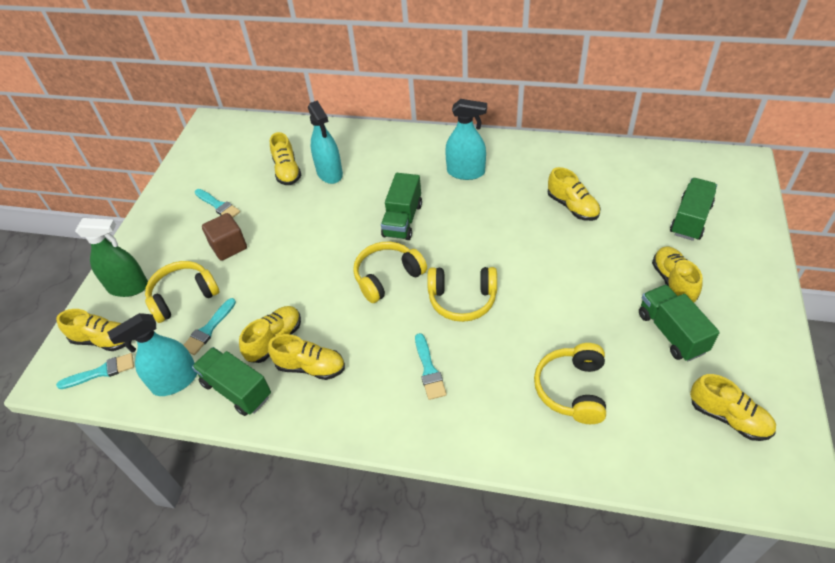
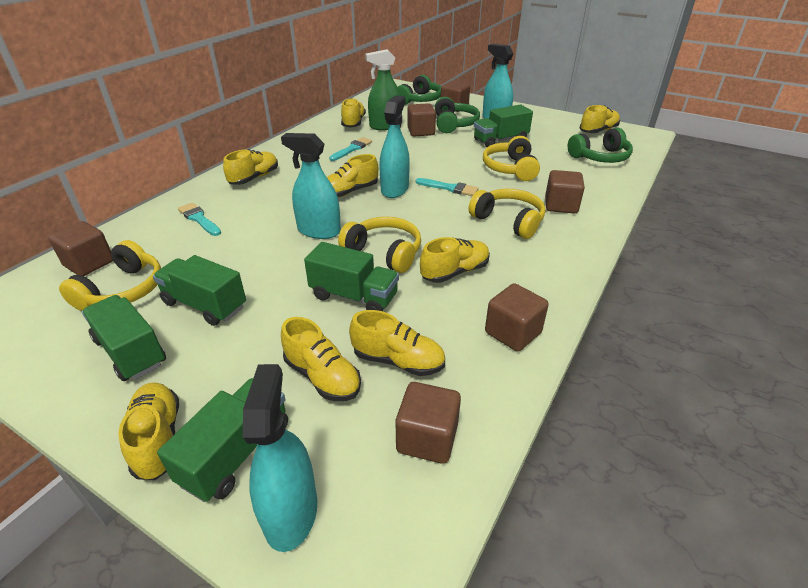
brown cube: 1 -> 6
green headphones: 0 -> 3
green truck: 4 -> 5
turquoise brush: 4 -> 3
turquoise spray bottle: 3 -> 4
yellow shoe: 7 -> 8

